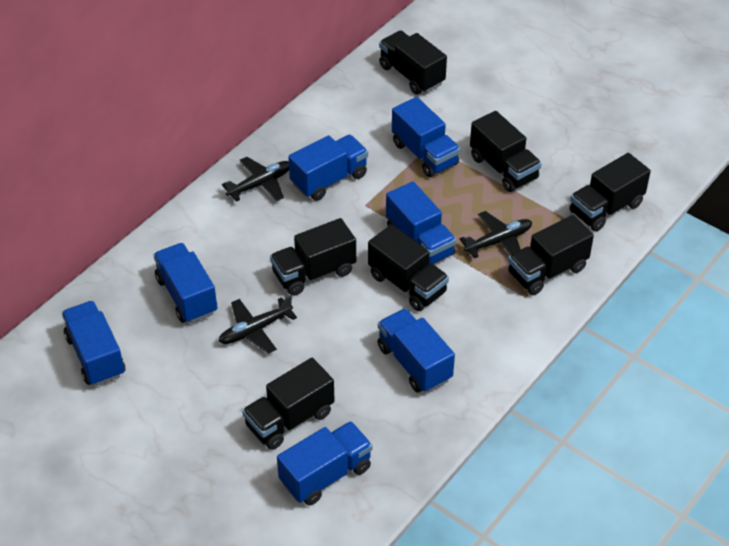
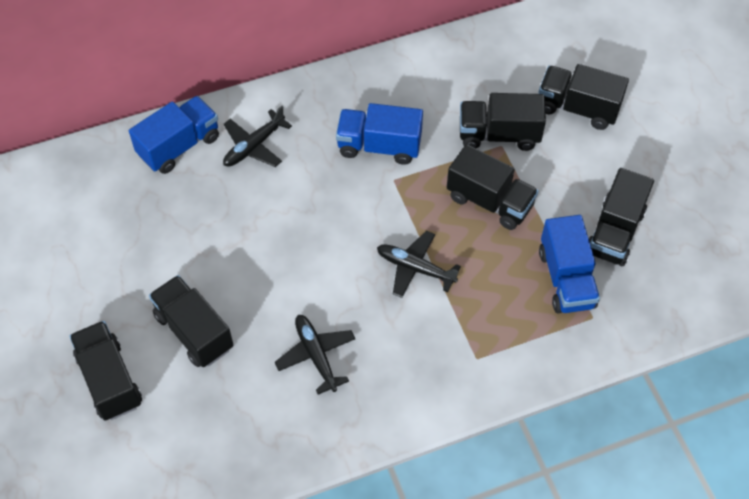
black truck: 7 -> 6
blue truck: 7 -> 3

